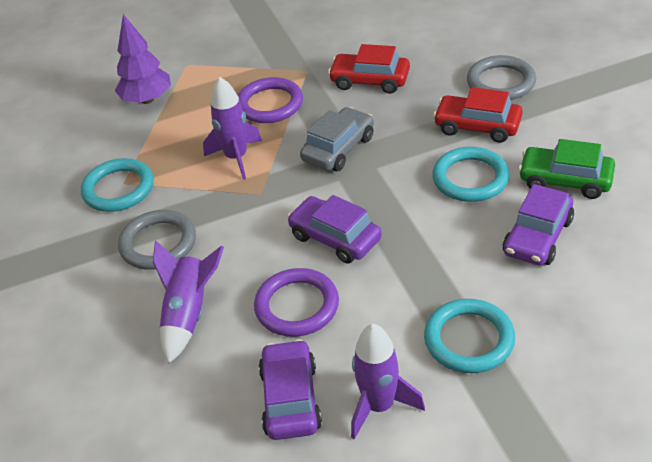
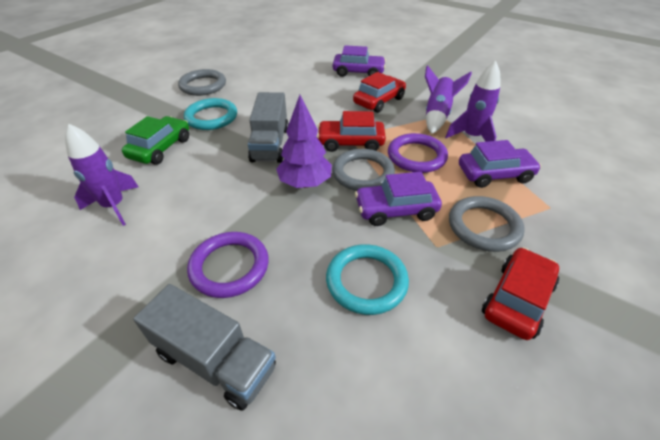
grey car: 1 -> 0
grey ring: 2 -> 3
grey truck: 0 -> 2
red car: 2 -> 3
turquoise ring: 3 -> 2

